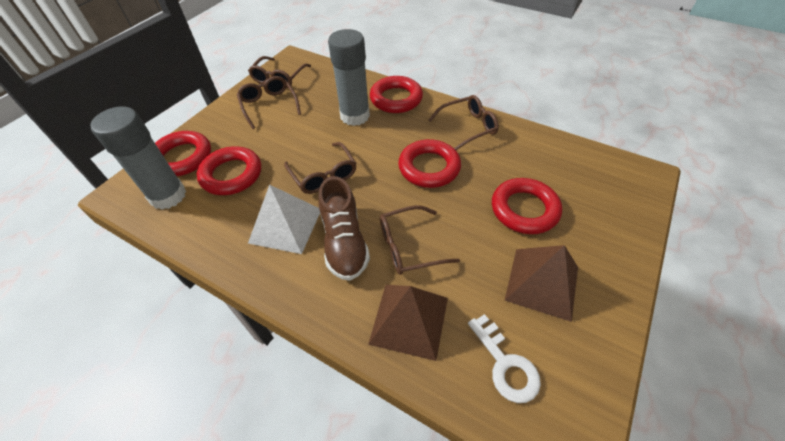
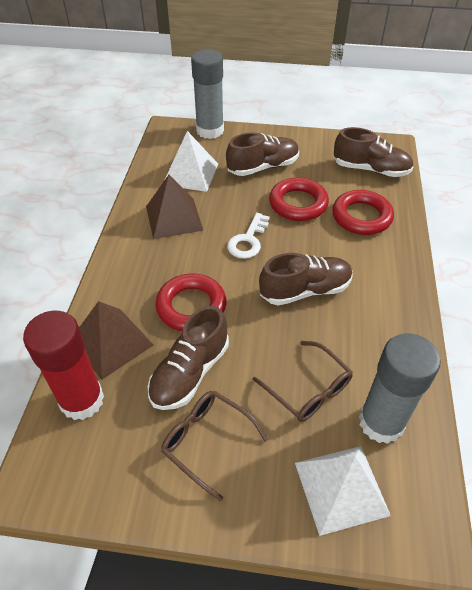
brown glasses: 5 -> 2
brown shoe: 1 -> 4
red glue stick: 0 -> 1
red ring: 5 -> 3
white pyramid: 1 -> 2

